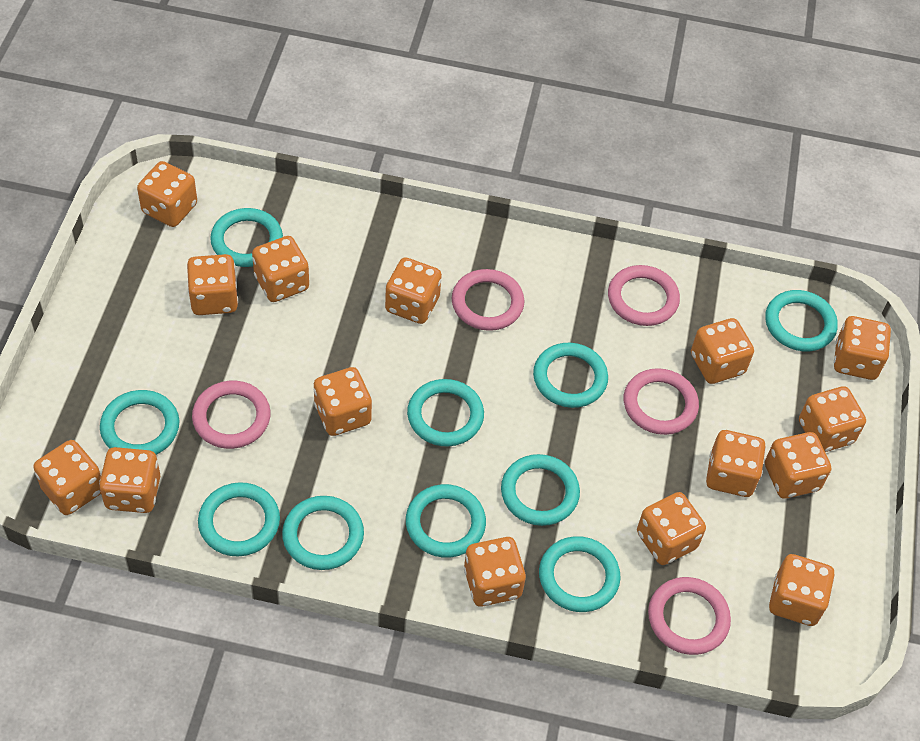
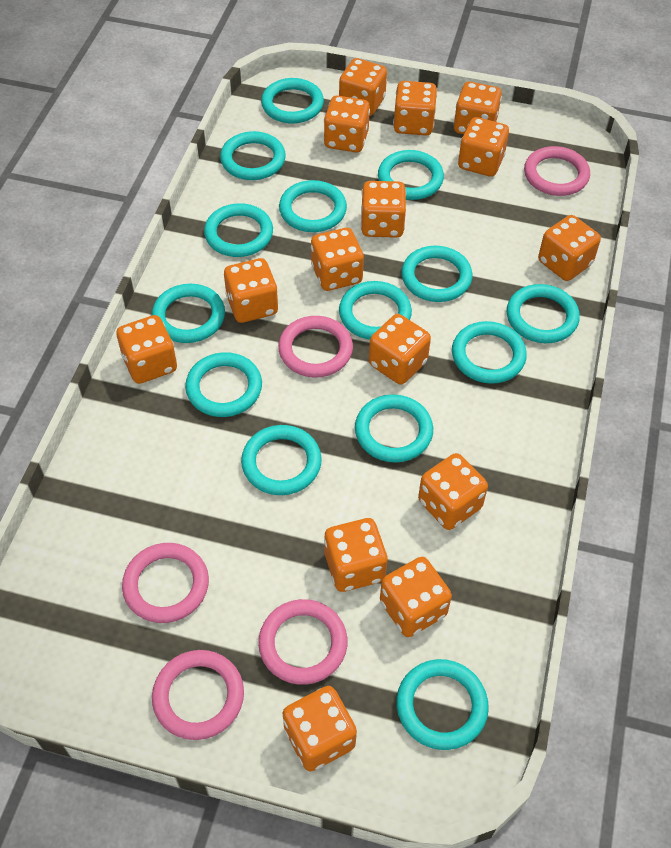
turquoise ring: 10 -> 14

